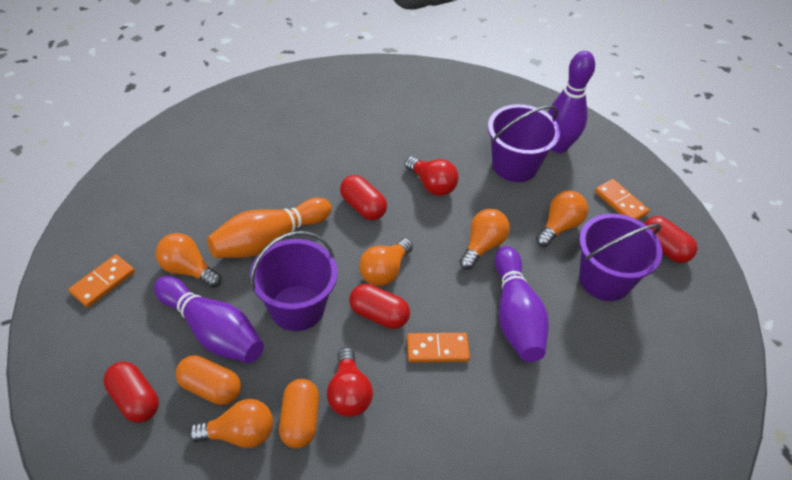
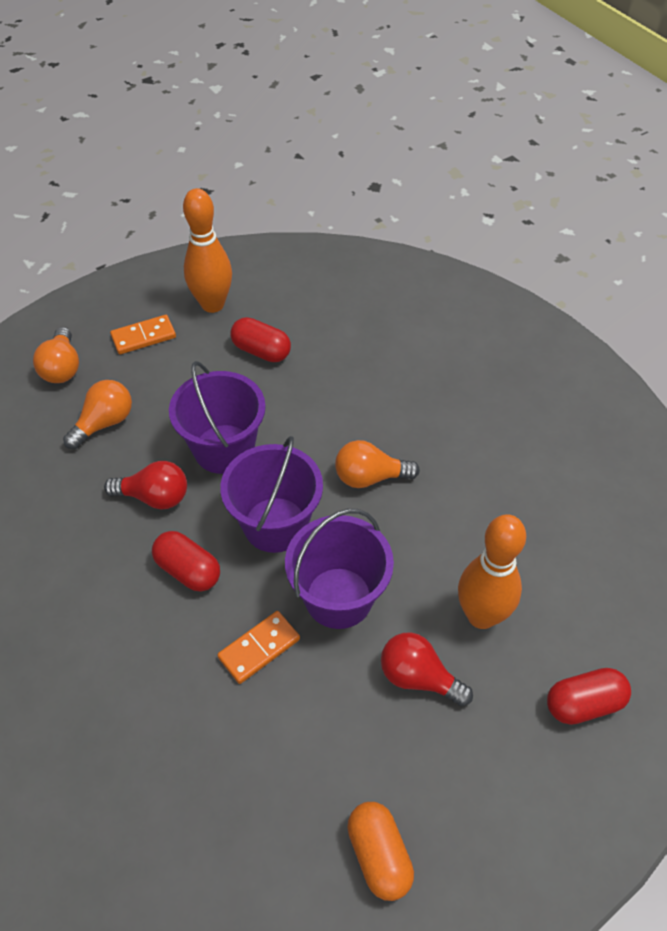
orange bowling pin: 1 -> 2
orange capsule: 2 -> 1
orange domino: 3 -> 2
orange light bulb: 5 -> 3
purple bowling pin: 3 -> 0
red capsule: 4 -> 3

